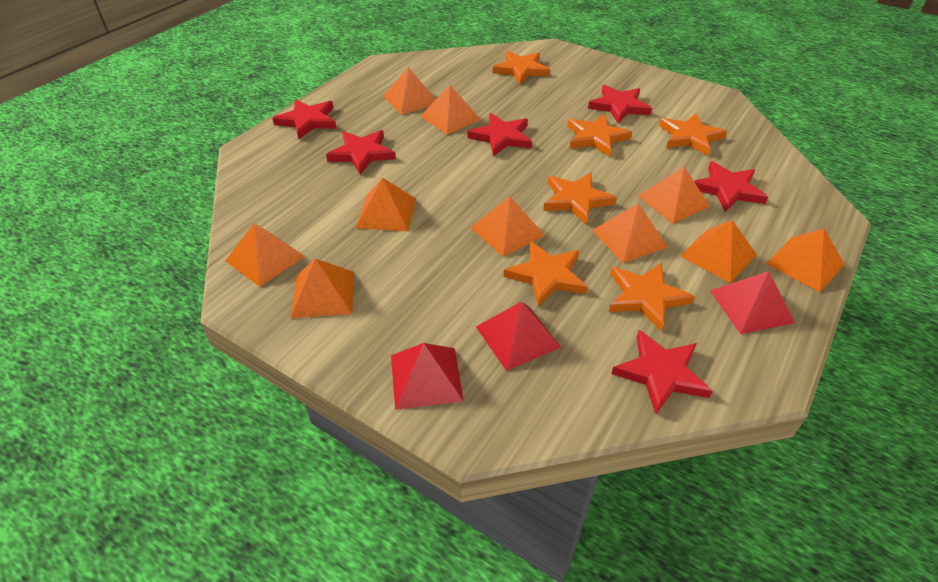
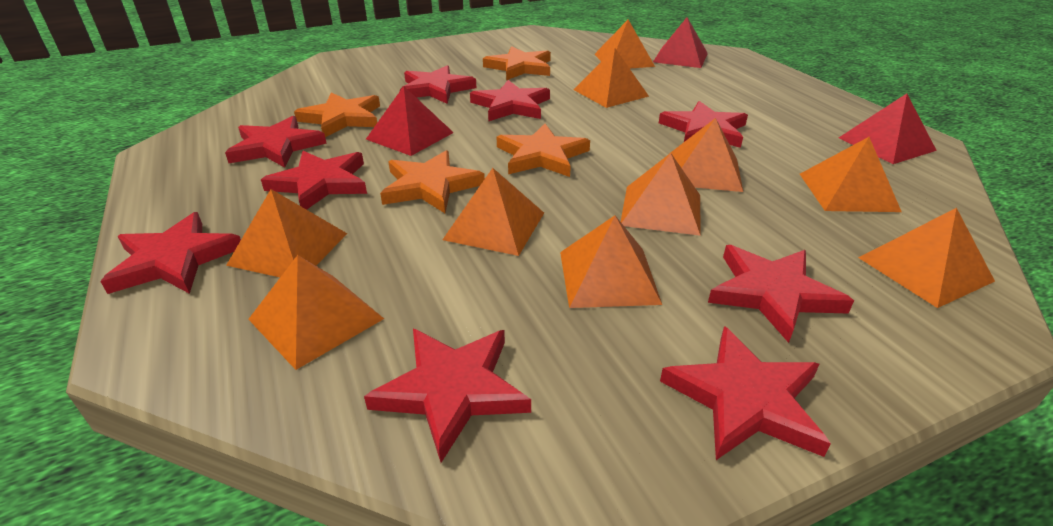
orange star: 6 -> 4
red star: 6 -> 9

